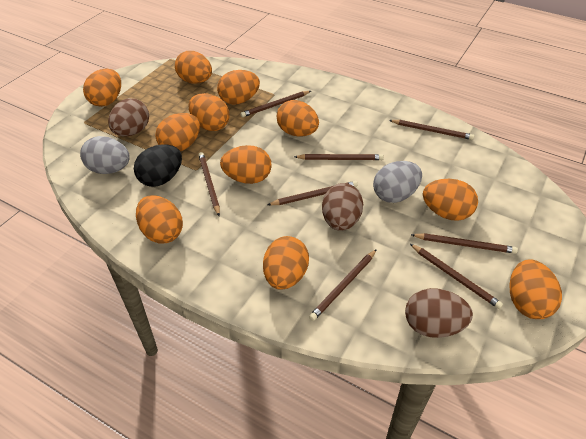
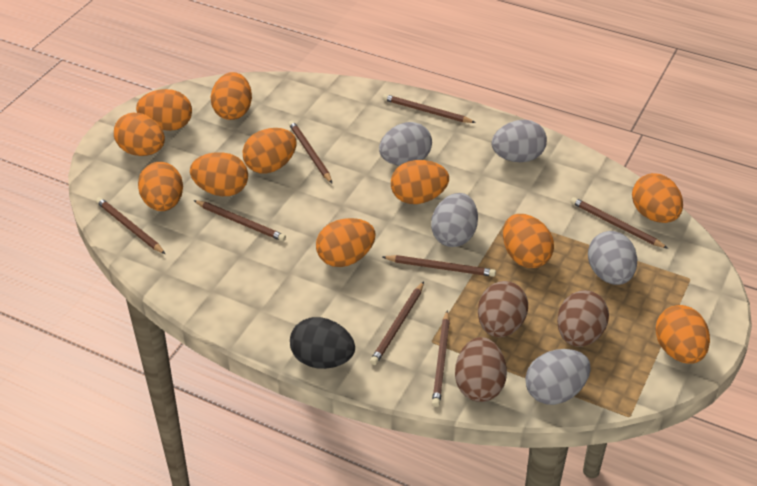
grey egg: 2 -> 5

